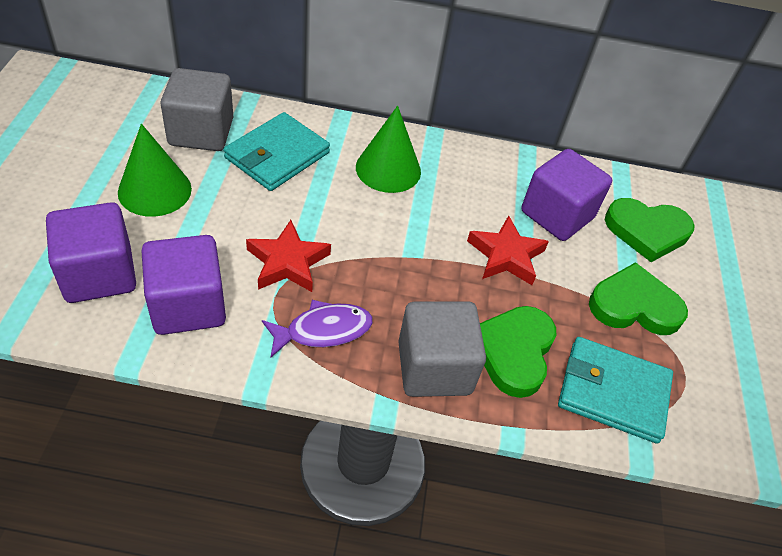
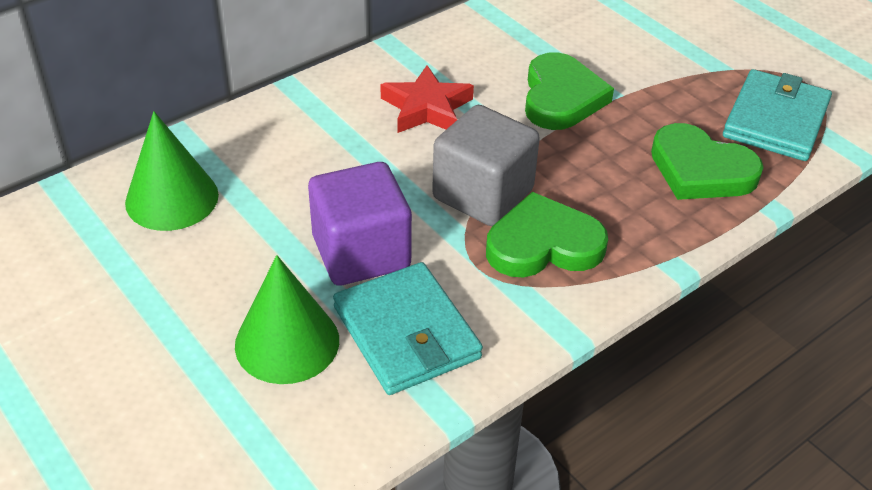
grey cube: 2 -> 1
purple cube: 3 -> 1
purple fish: 1 -> 0
red star: 2 -> 1

